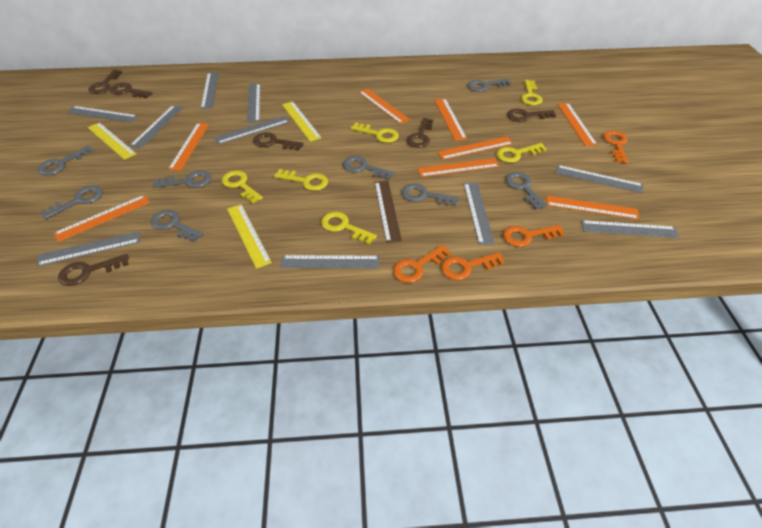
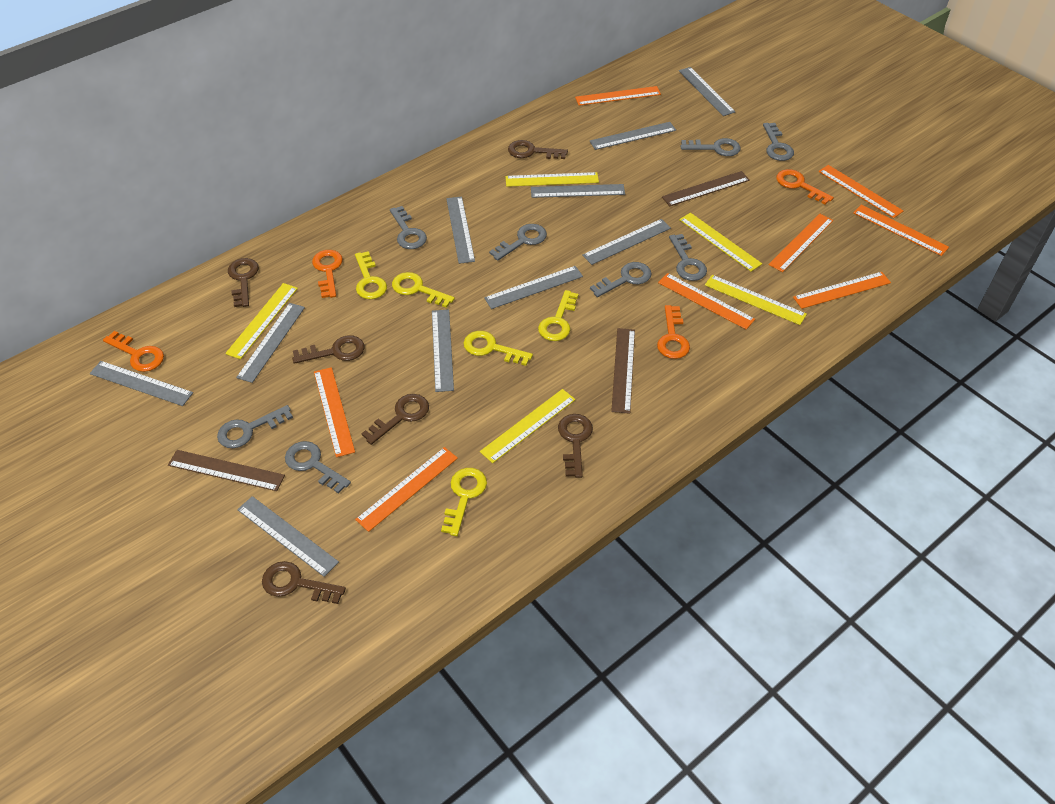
brown ruler: 1 -> 3
yellow key: 6 -> 5
yellow ruler: 3 -> 5

